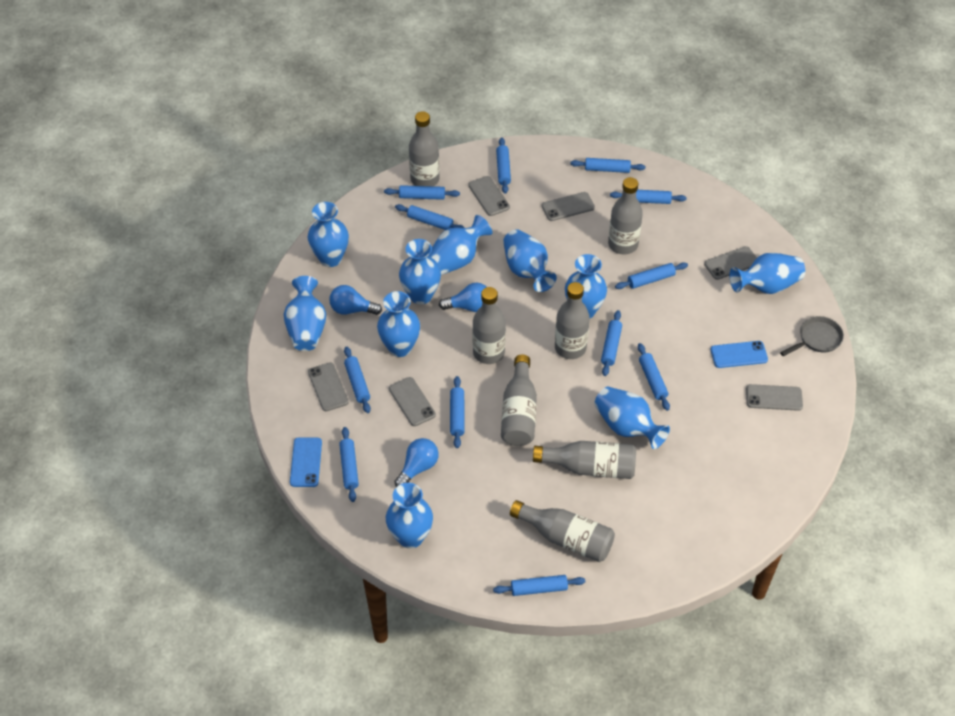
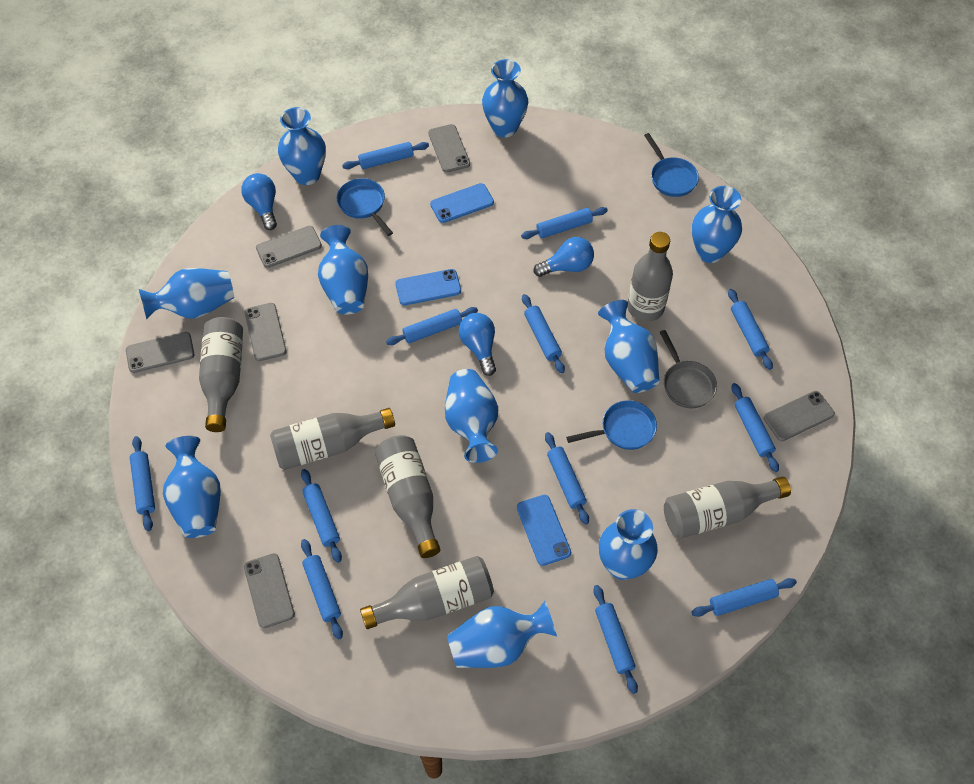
blue pan: 0 -> 3
blue phone: 2 -> 3
grey bottle: 7 -> 6

